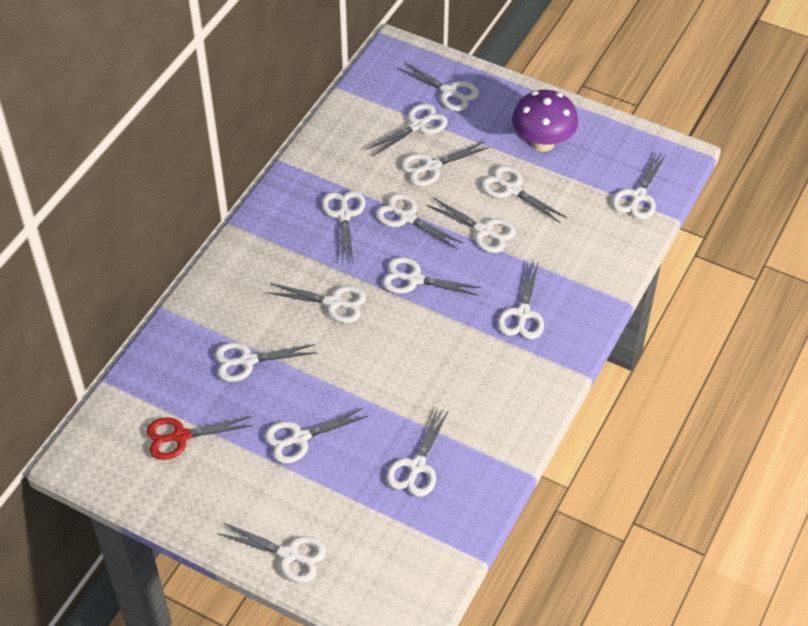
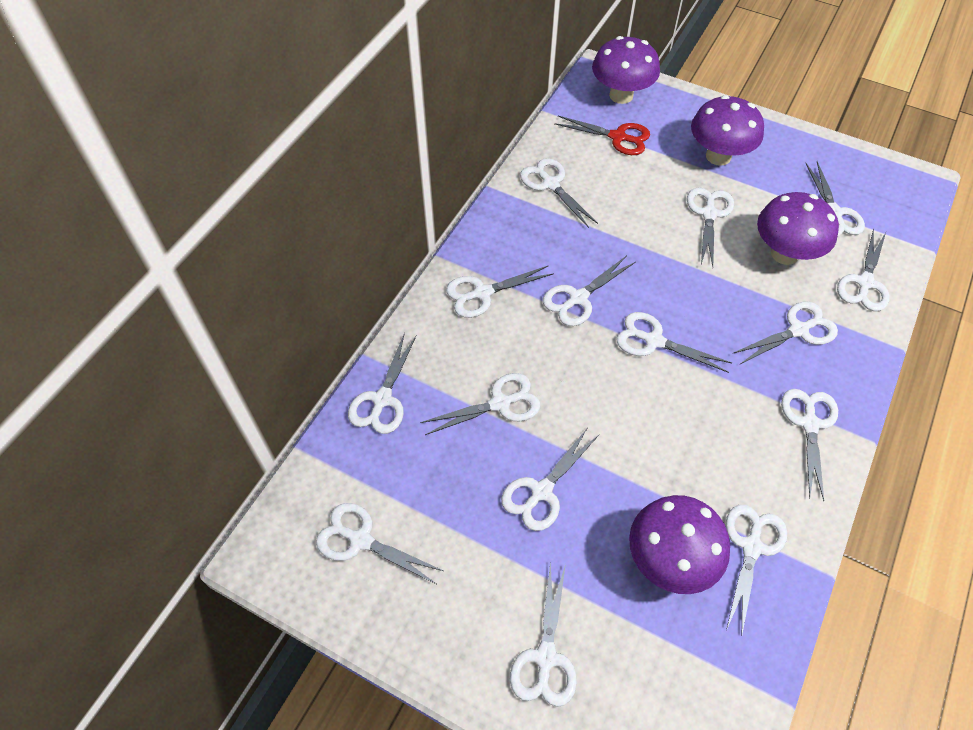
purple mushroom: 1 -> 4

